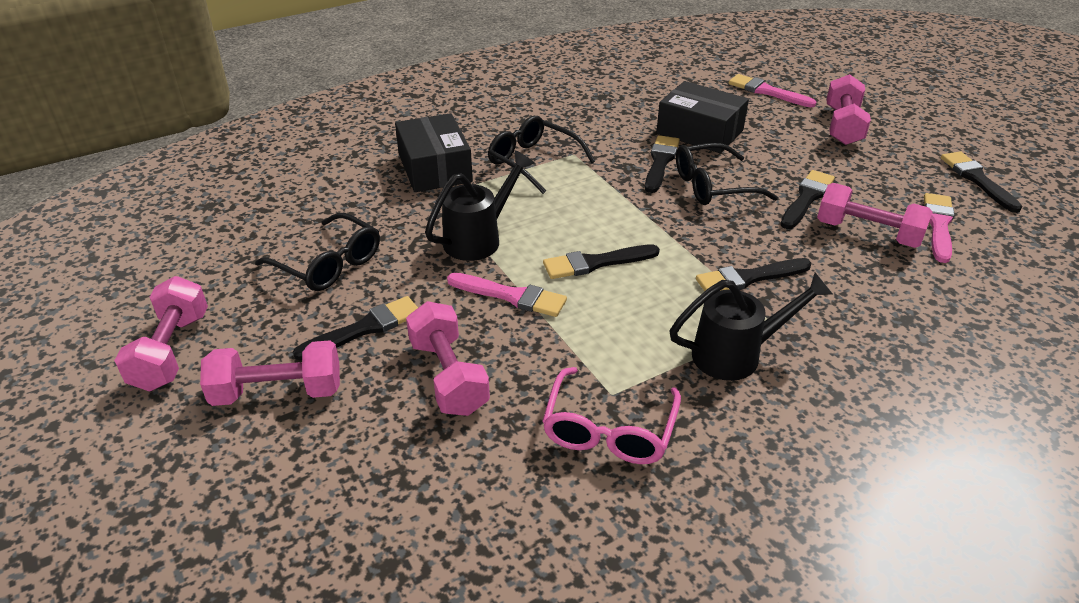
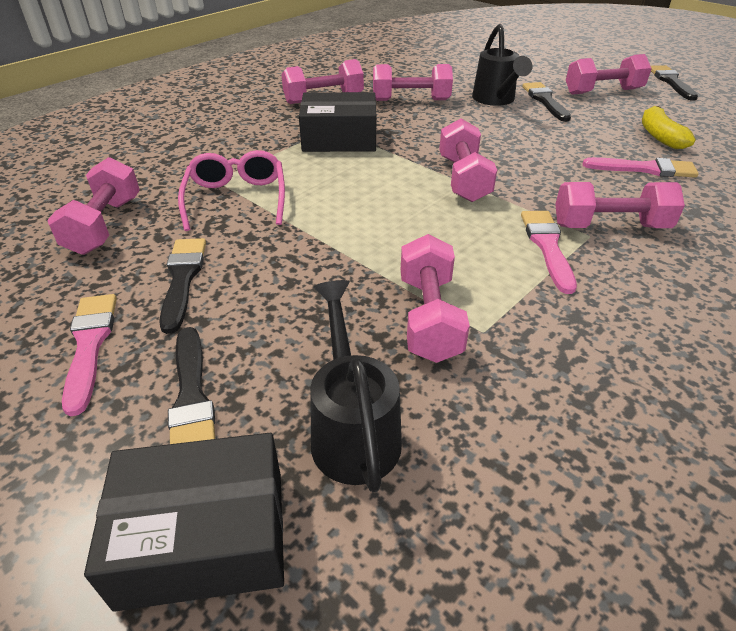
black brush: 6 -> 4
black glasses: 3 -> 0
pink dumbbell: 5 -> 7
yellow banana: 0 -> 1

